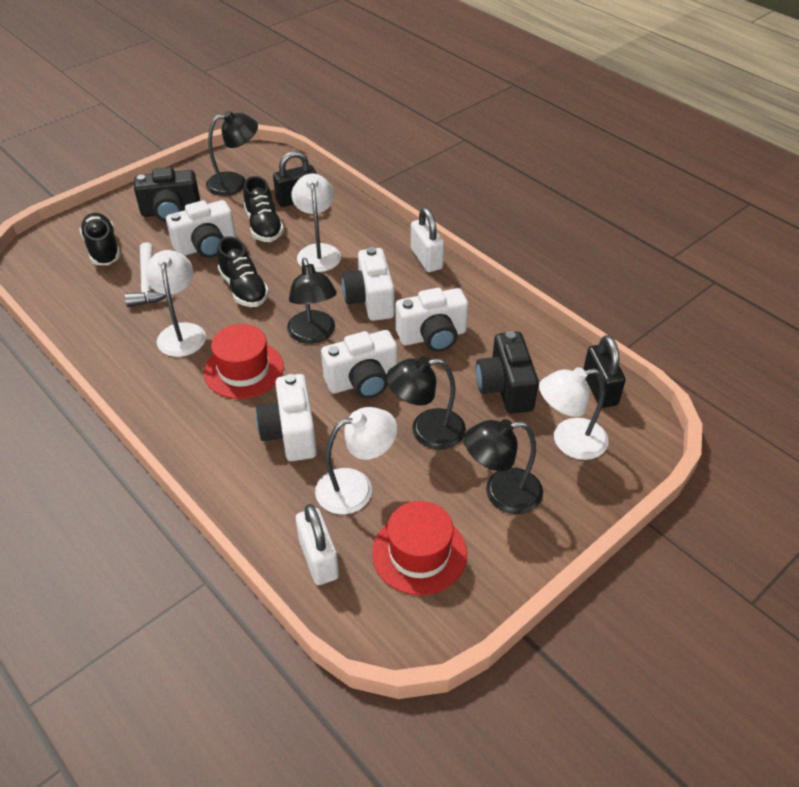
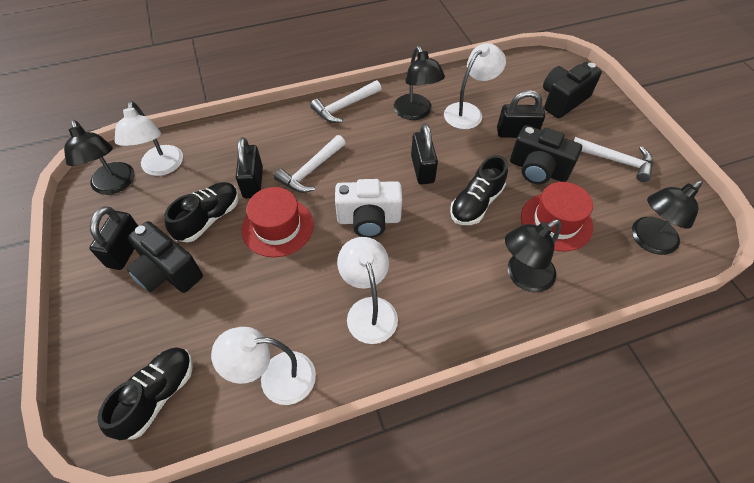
black camera: 2 -> 3
black padlock: 2 -> 4
white camera: 5 -> 1
white hammer: 1 -> 3
white padlock: 2 -> 0

